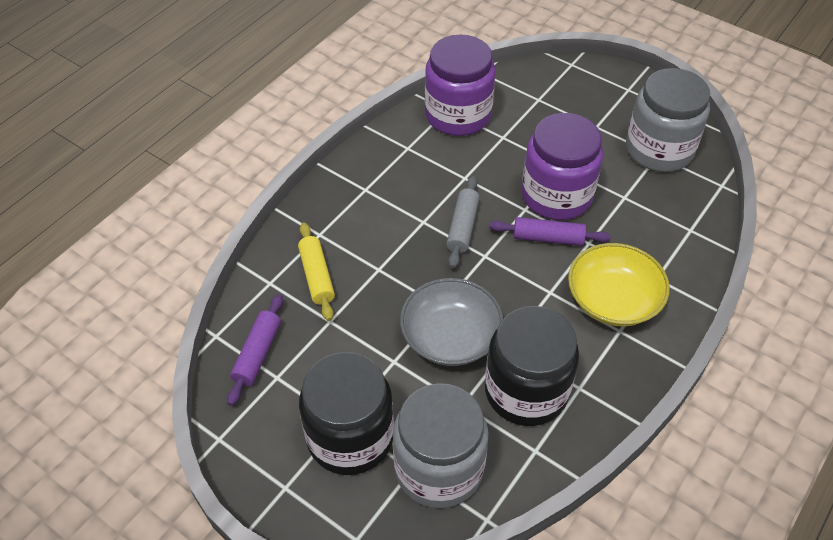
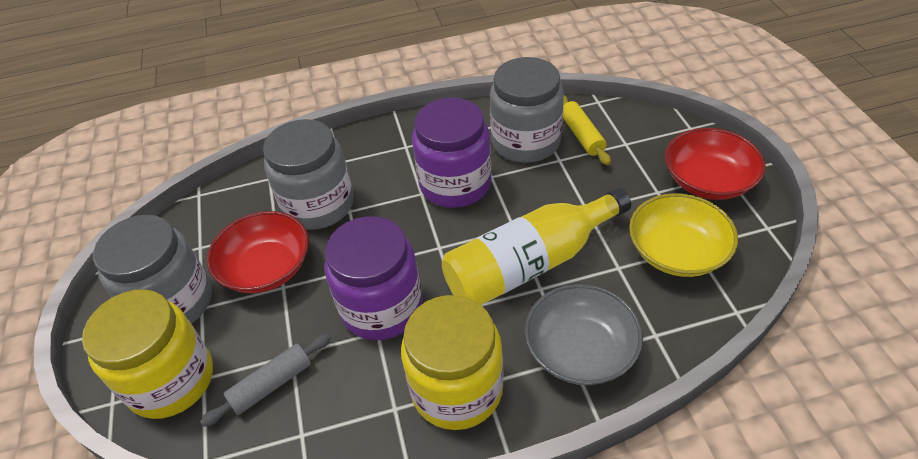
black jar: 2 -> 0
grey jar: 2 -> 3
purple rolling pin: 2 -> 0
red bowl: 0 -> 2
yellow bottle: 0 -> 1
yellow jar: 0 -> 2

